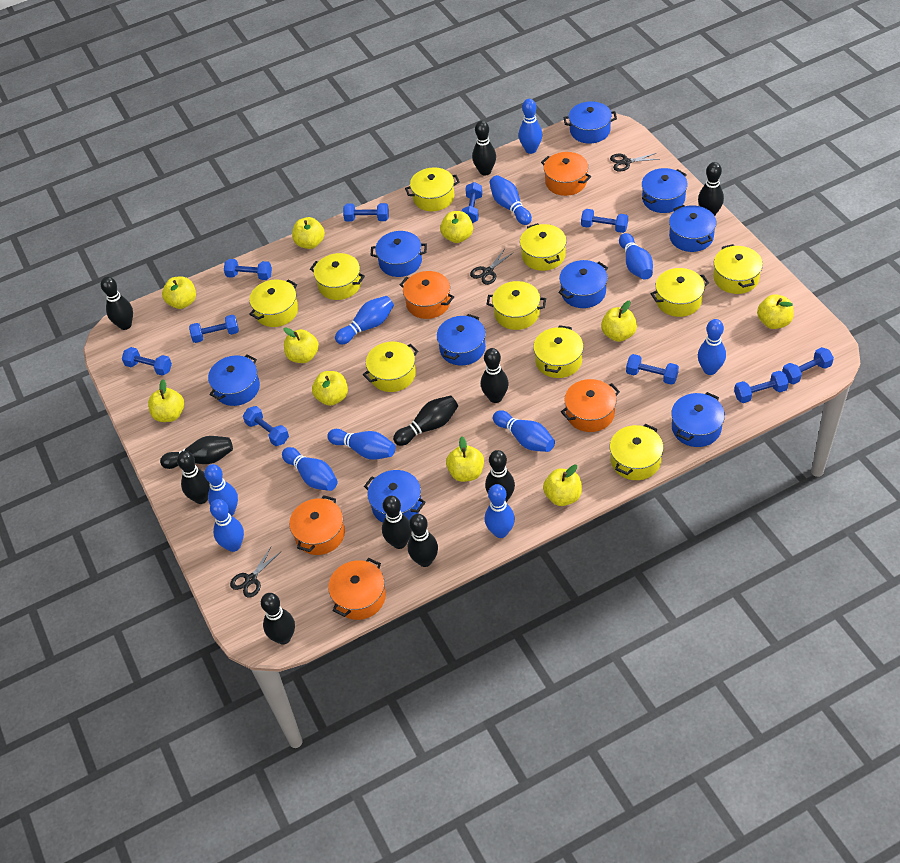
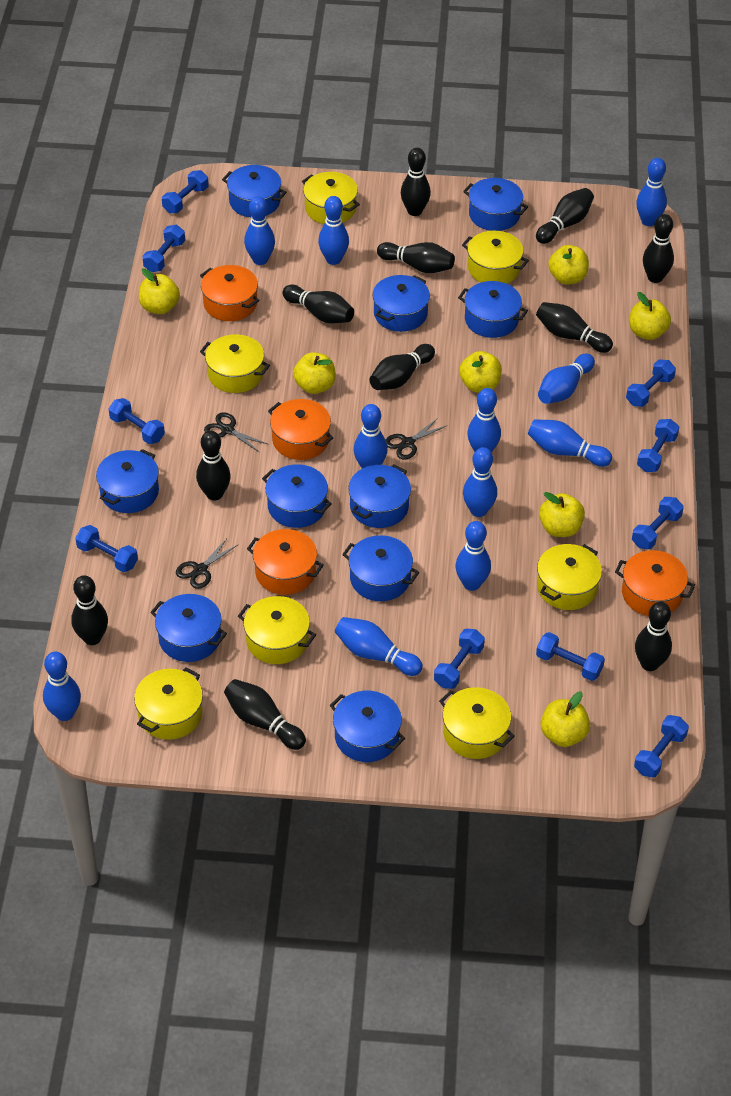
blue pot: 9 -> 10
orange pot: 5 -> 4
yellow apple: 10 -> 7
yellow pot: 10 -> 7

